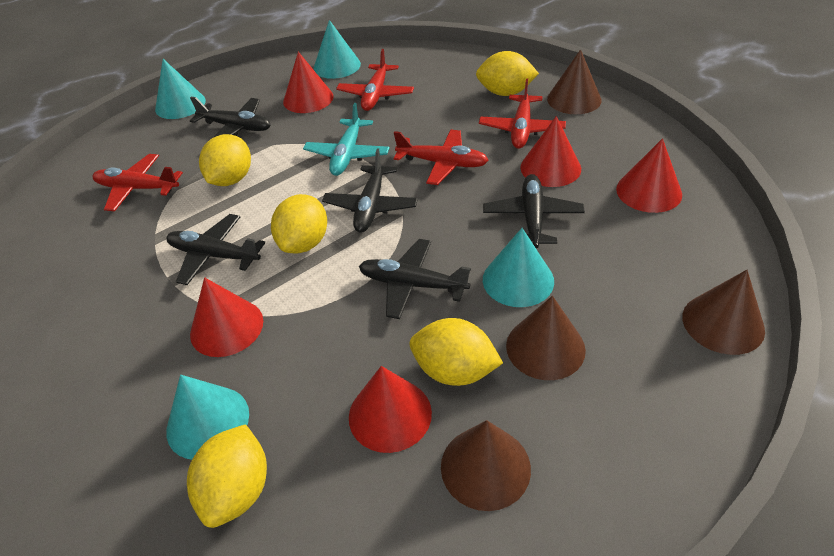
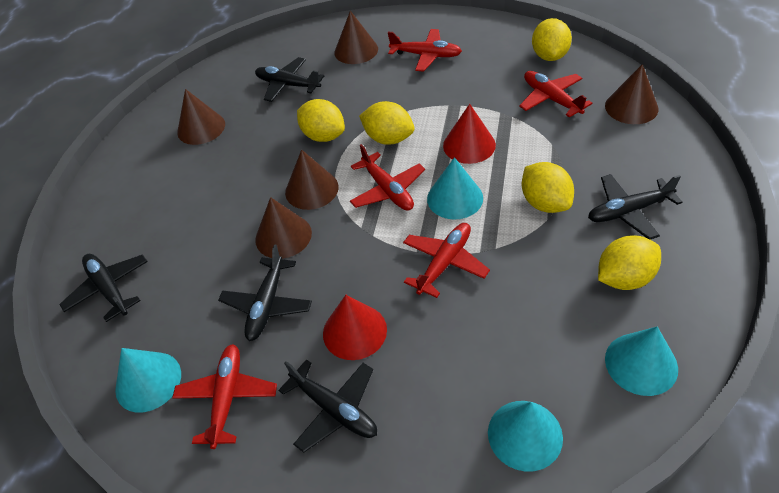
brown cone: 4 -> 5
red cone: 5 -> 2
red plane: 4 -> 5
turquoise plane: 1 -> 0

